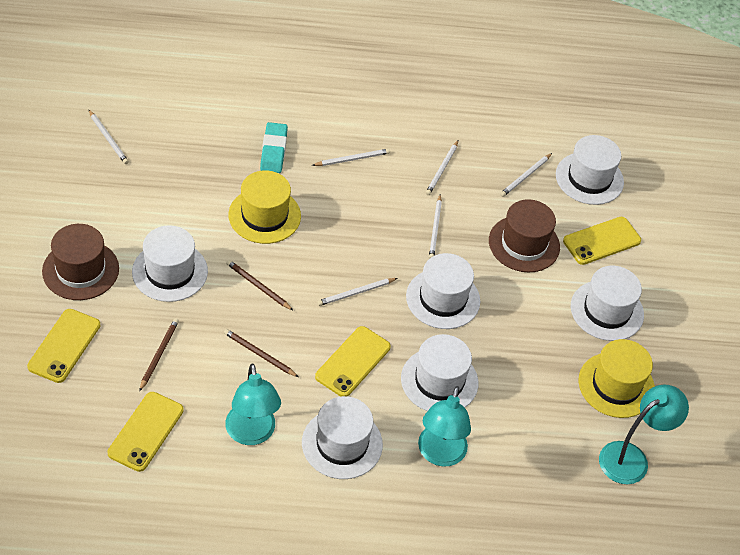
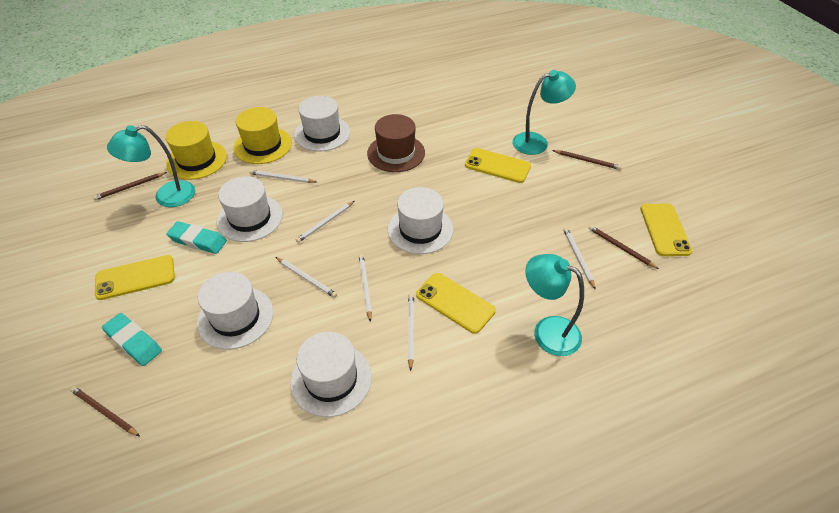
brown hat: 2 -> 1
brown pencil: 3 -> 4
turquoise eraser: 1 -> 2
white hat: 6 -> 5

